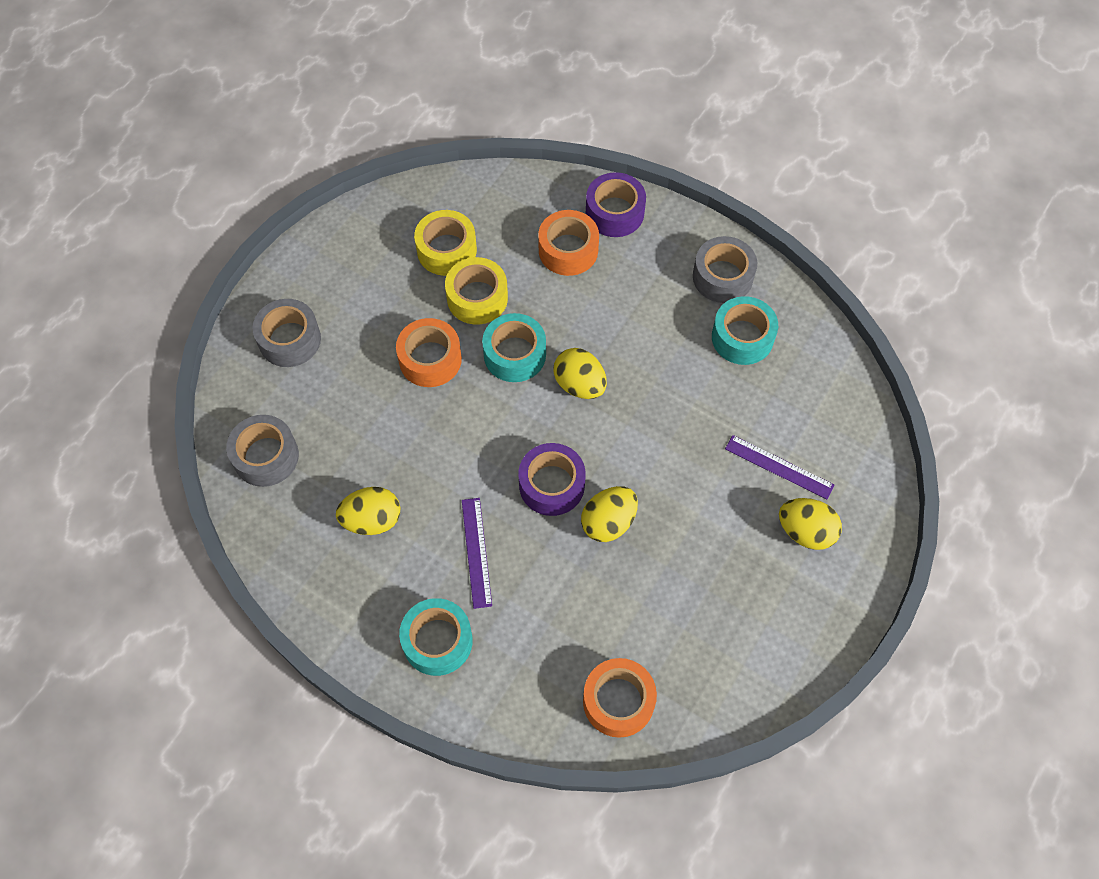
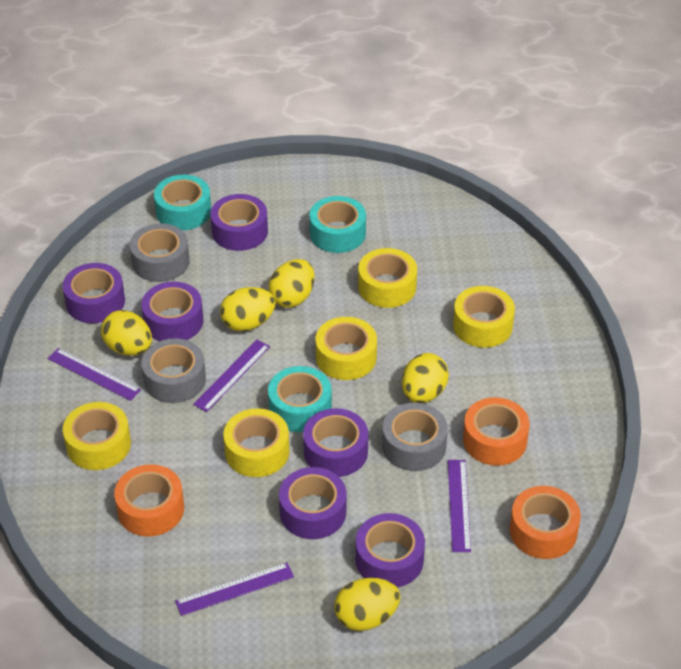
purple ruler: 2 -> 4
purple tape: 2 -> 6
yellow egg: 4 -> 5
yellow tape: 2 -> 5

